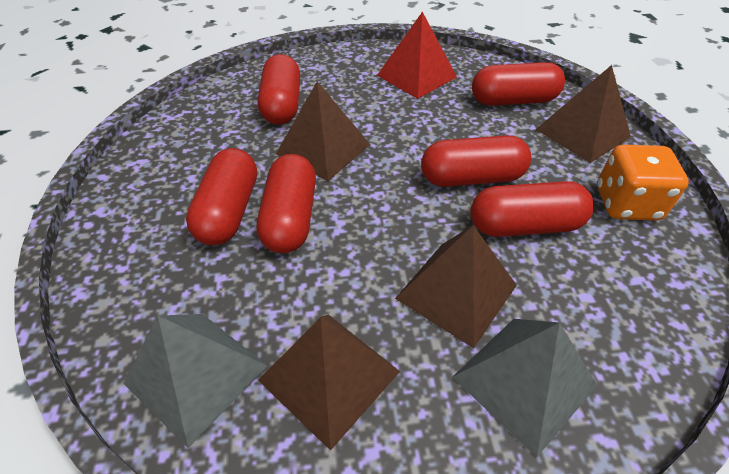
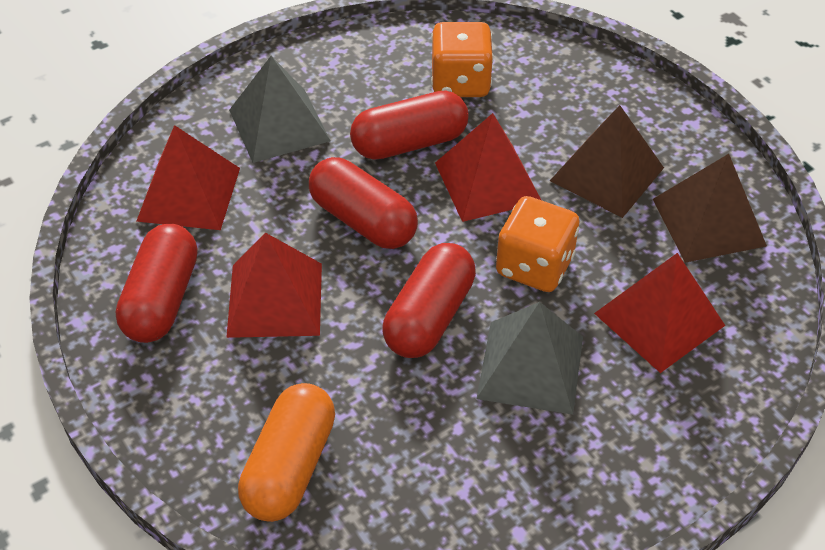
brown pyramid: 4 -> 2
orange capsule: 0 -> 1
orange dice: 1 -> 2
red capsule: 6 -> 4
red pyramid: 1 -> 4

